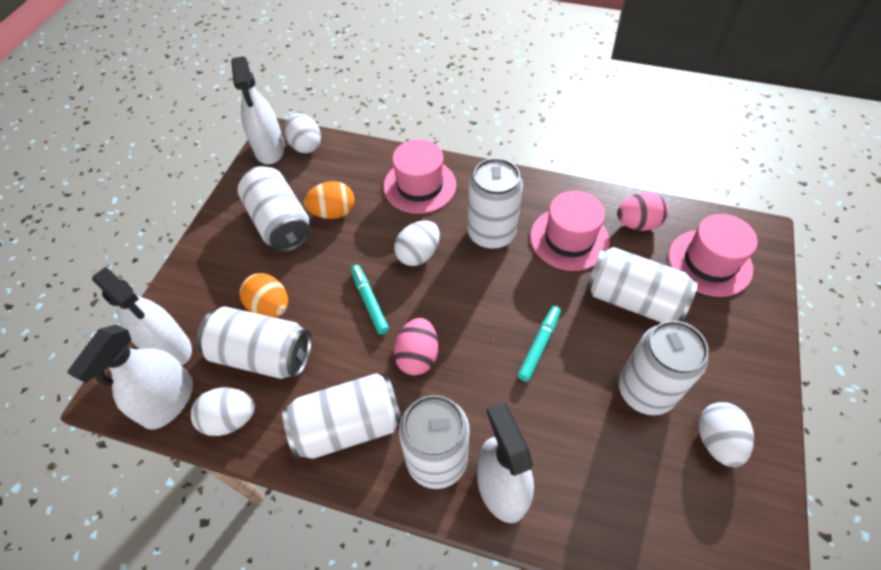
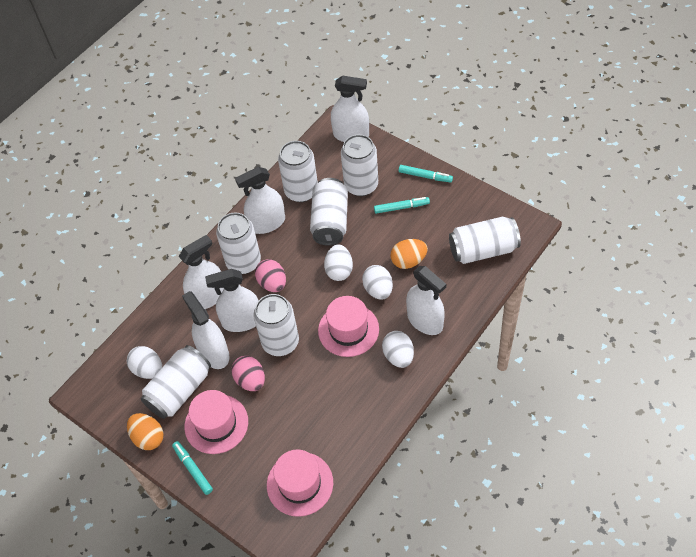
turquoise marker: 2 -> 3
white spray bottle: 4 -> 6

